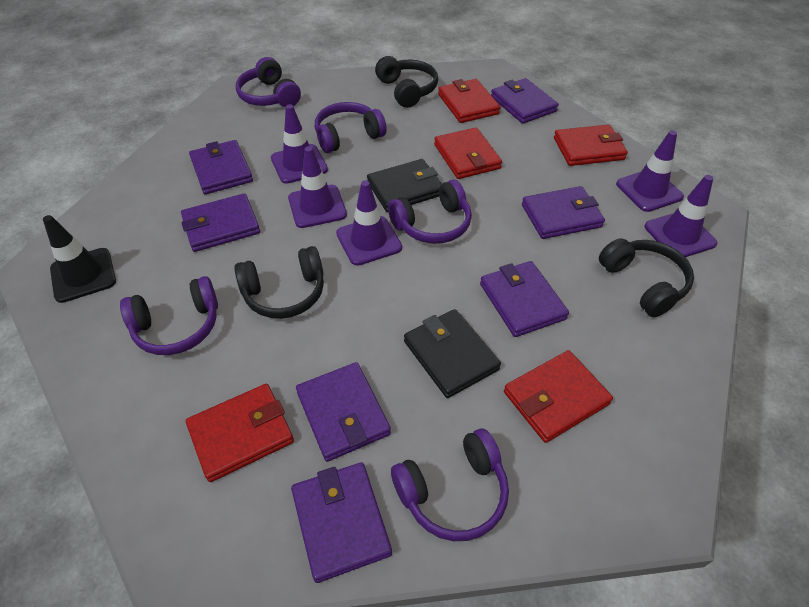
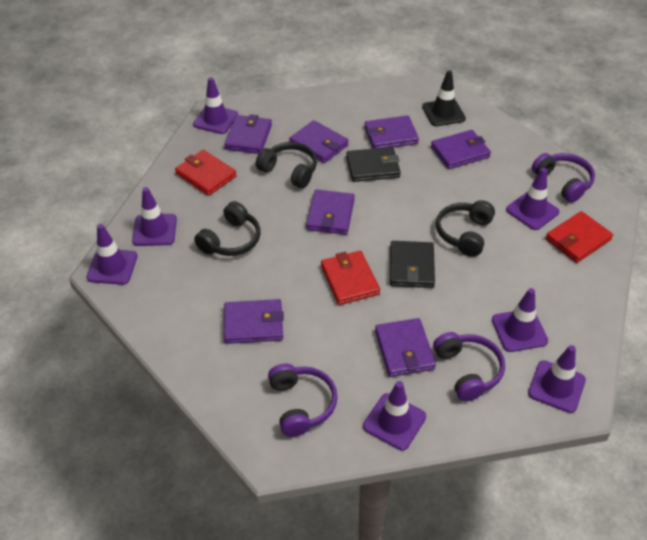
purple headphones: 5 -> 3
purple traffic cone: 5 -> 7
red wallet: 5 -> 3

